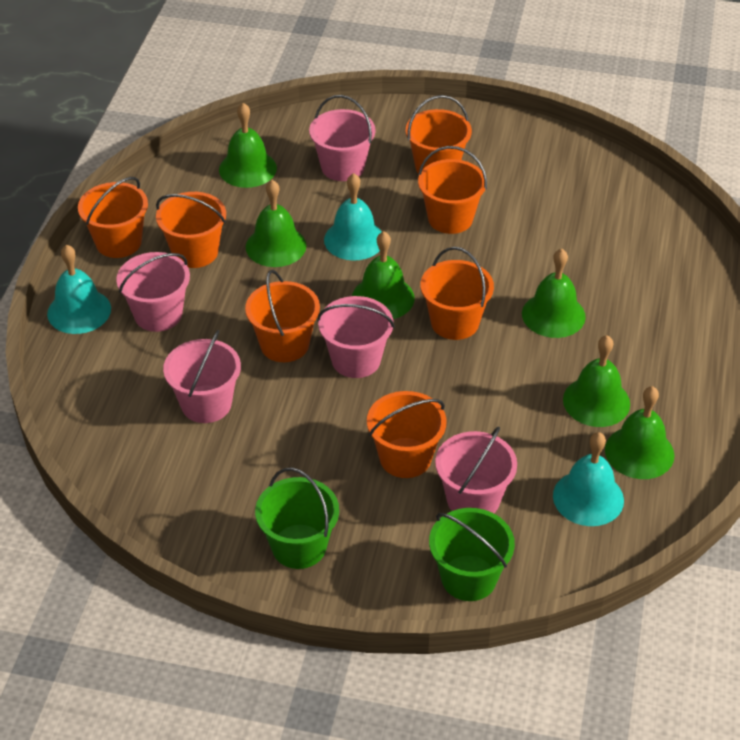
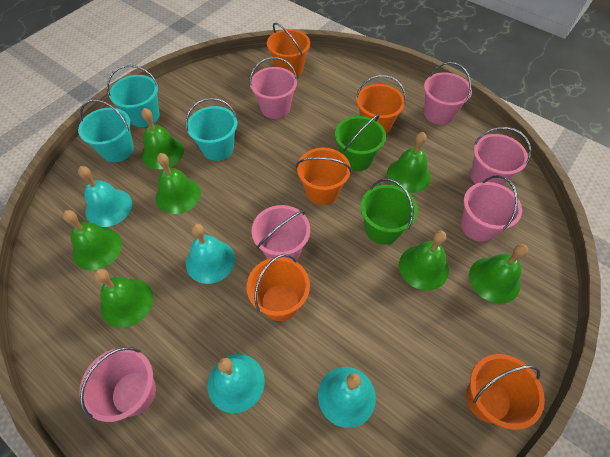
green bell: 6 -> 7
orange bucket: 7 -> 5
pink bucket: 5 -> 6
turquoise bell: 3 -> 4
turquoise bucket: 0 -> 3

